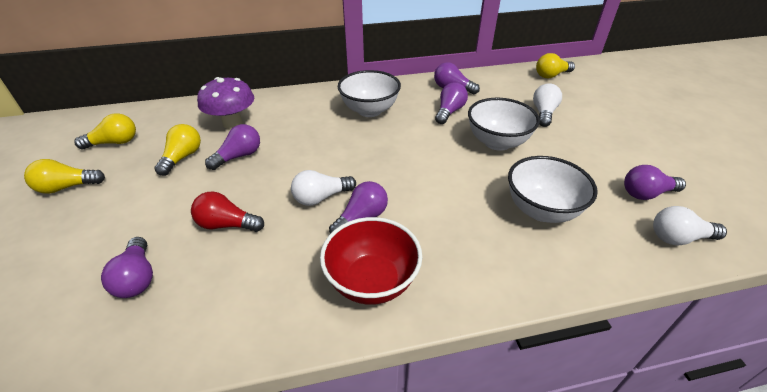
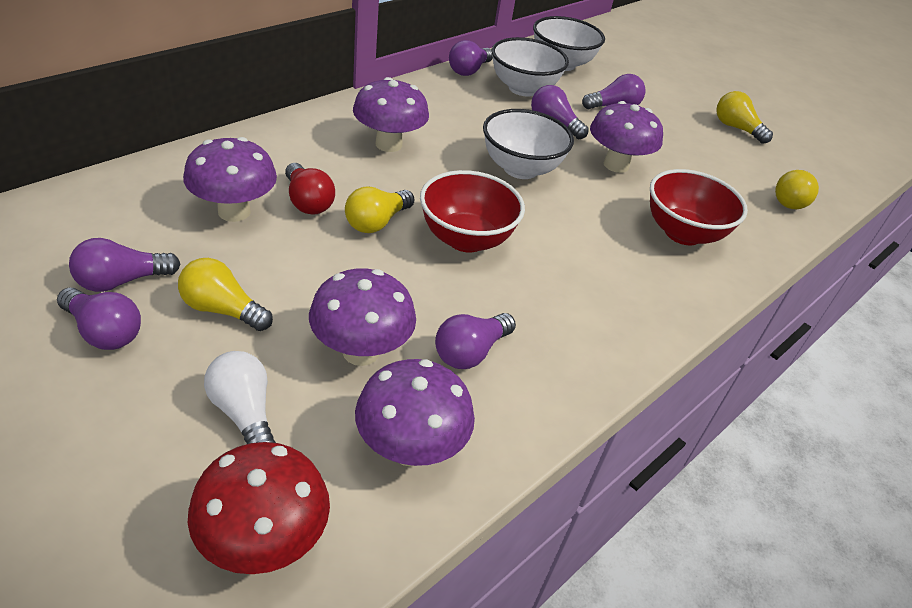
purple mushroom: 1 -> 5
red bowl: 1 -> 2
red mushroom: 0 -> 1
white light bulb: 3 -> 1

